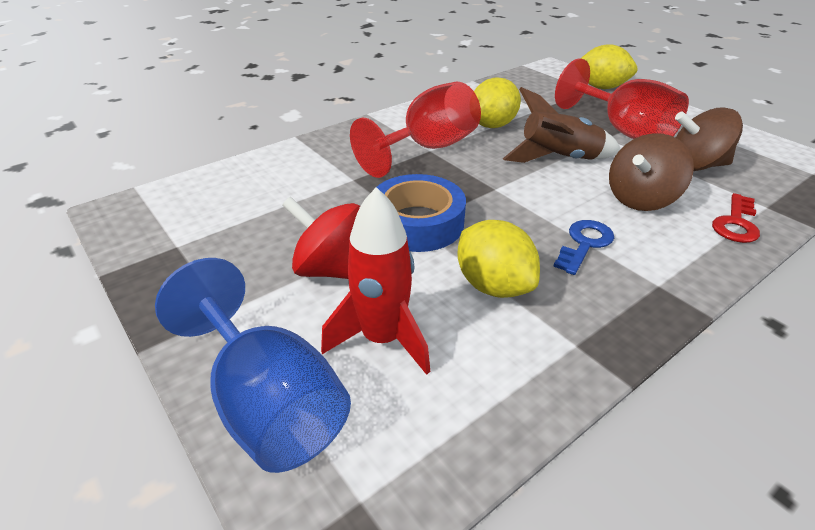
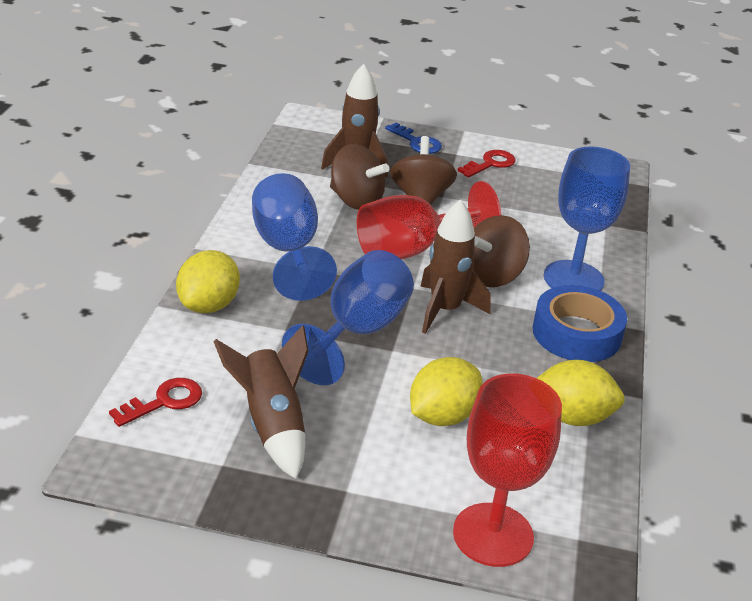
blue goblet: 1 -> 3
brown rocket: 1 -> 3
brown spinning top: 2 -> 3
red key: 1 -> 2
red rocket: 1 -> 0
red spinning top: 1 -> 0

